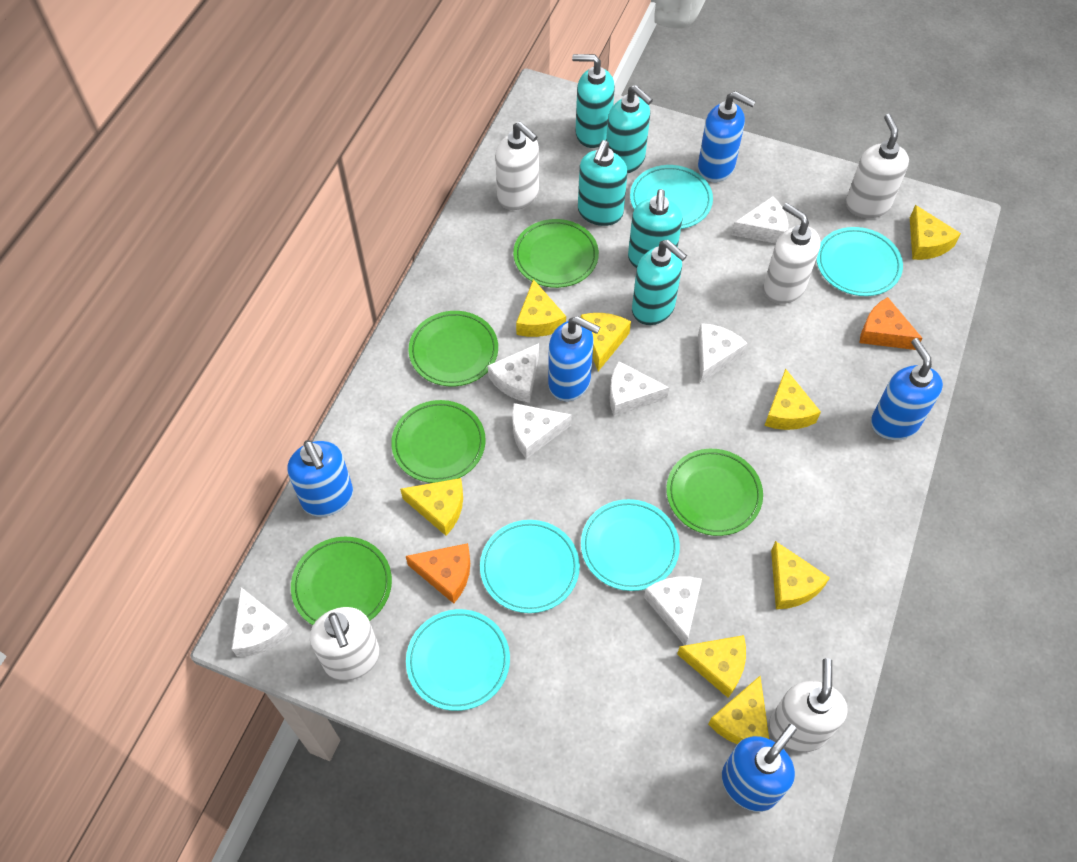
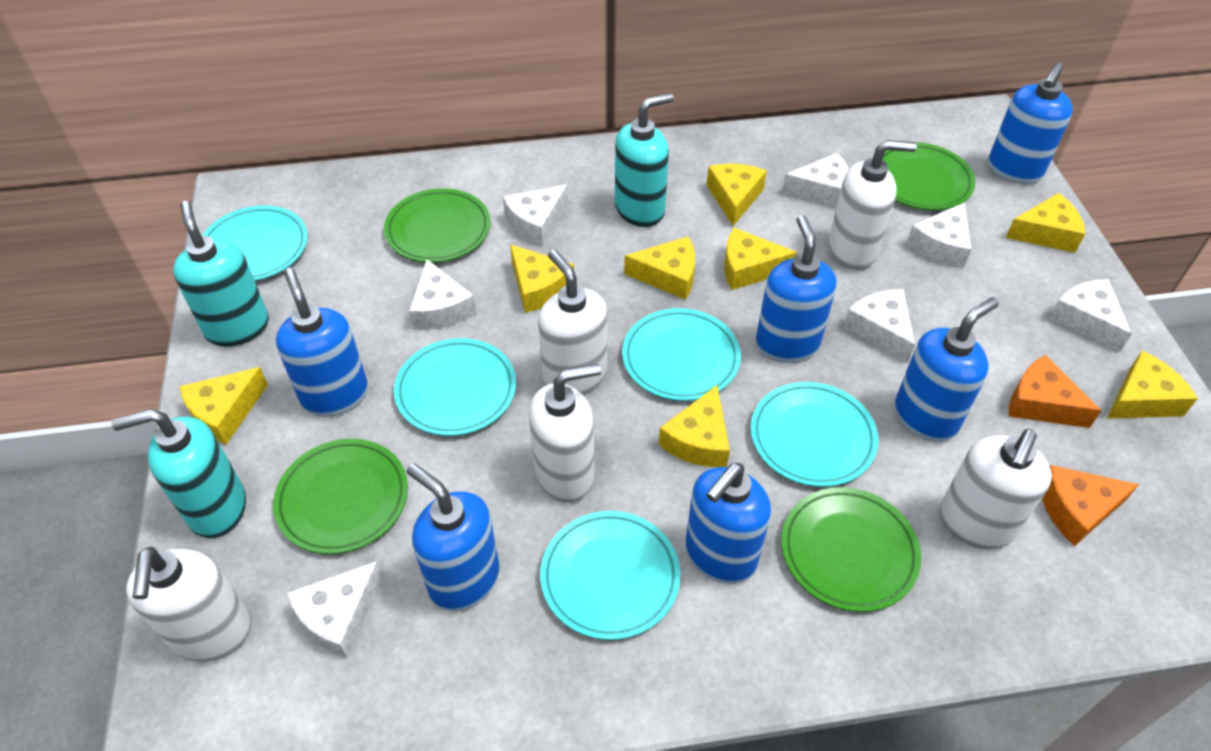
blue soap dispenser: 5 -> 6
green plate: 5 -> 4
turquoise soap dispenser: 5 -> 3

